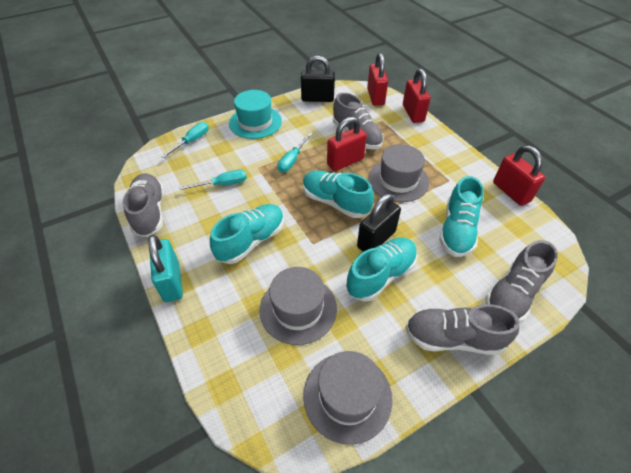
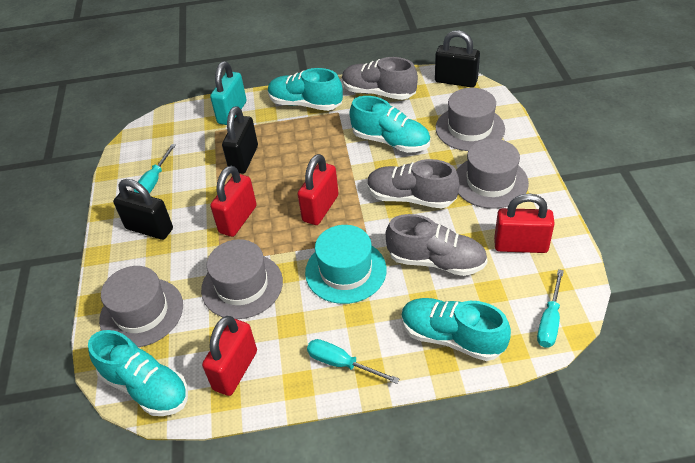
black padlock: 2 -> 3
grey hat: 3 -> 4
grey shoe: 4 -> 3

